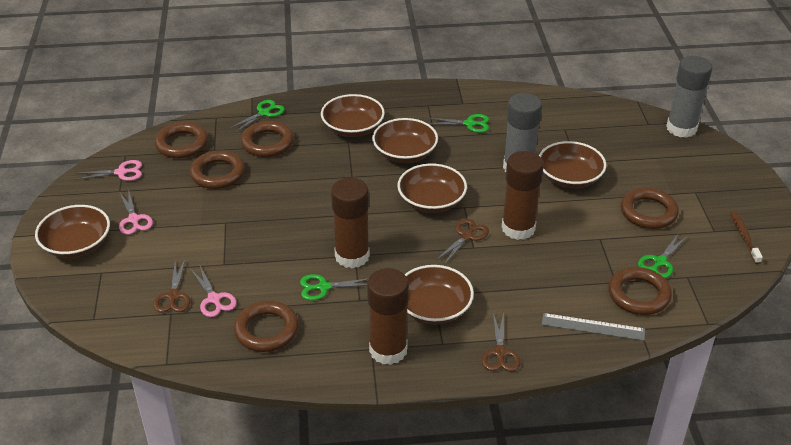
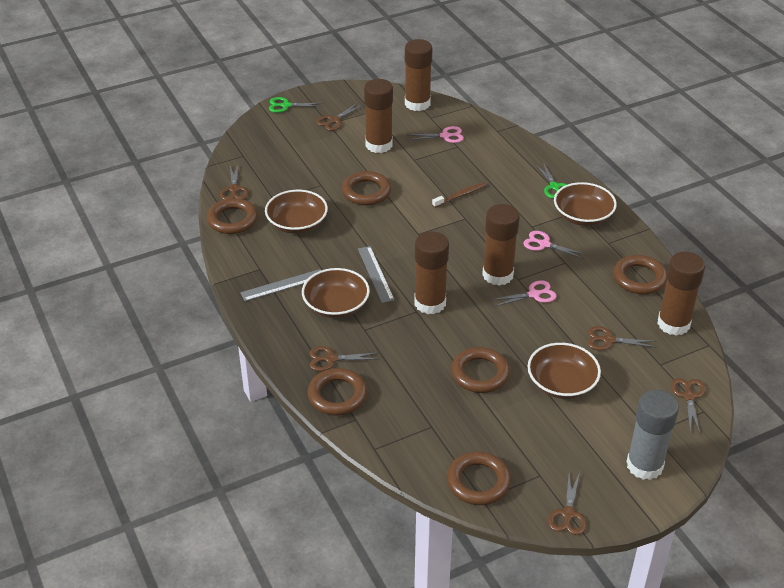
brown bowl: 6 -> 4
brown glue stick: 3 -> 5
brown scissors: 3 -> 6
green scissors: 4 -> 2
grey glue stick: 2 -> 1
grey ruler: 1 -> 2

